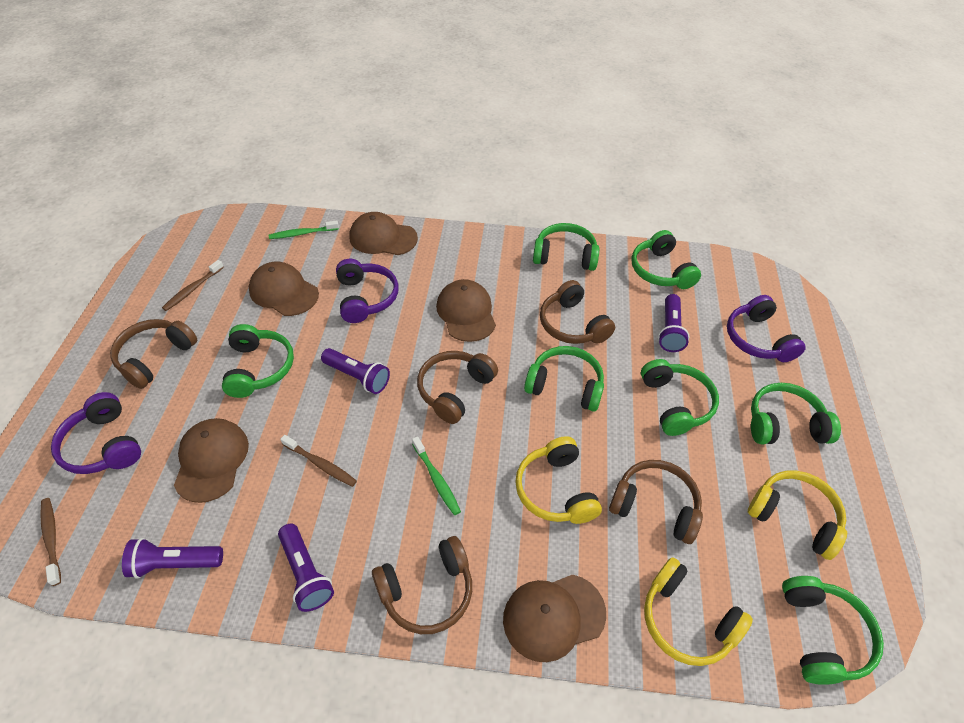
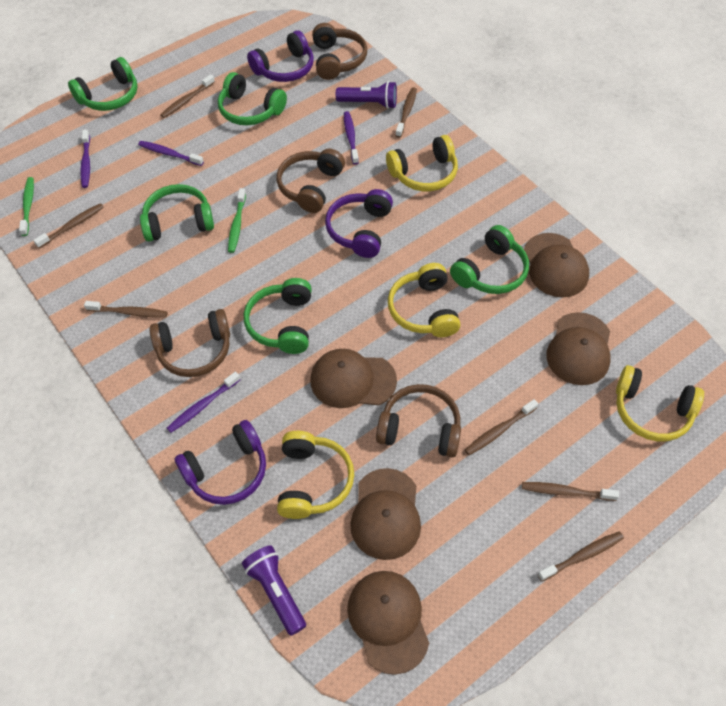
brown headphones: 5 -> 4
brown toothbrush: 3 -> 7
green headphones: 7 -> 5
purple flashlight: 4 -> 2
purple toothbrush: 0 -> 4
yellow headphones: 3 -> 4

